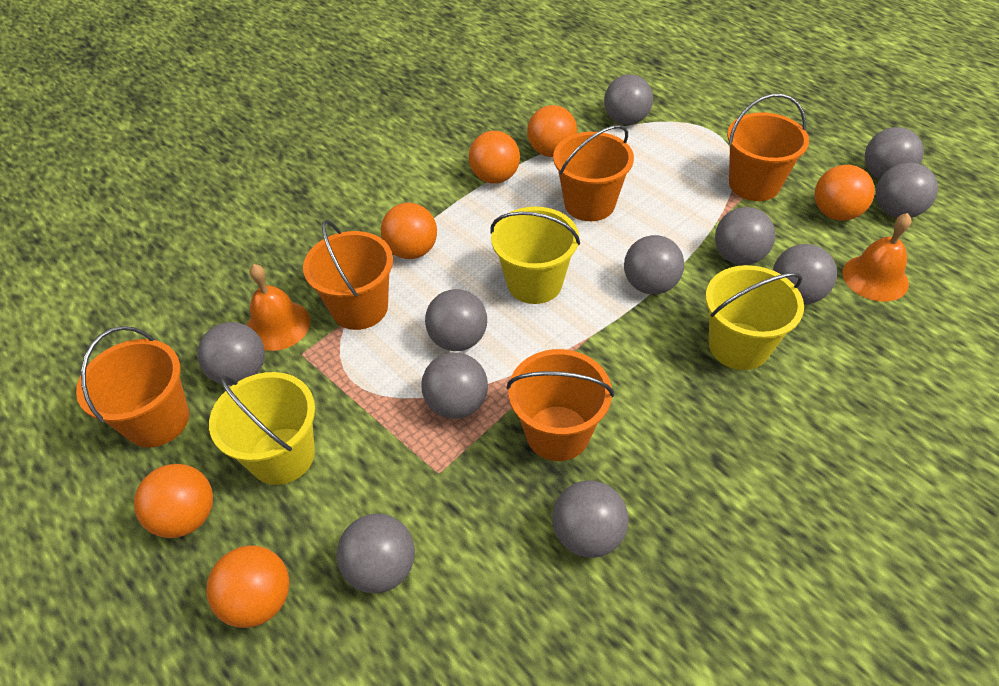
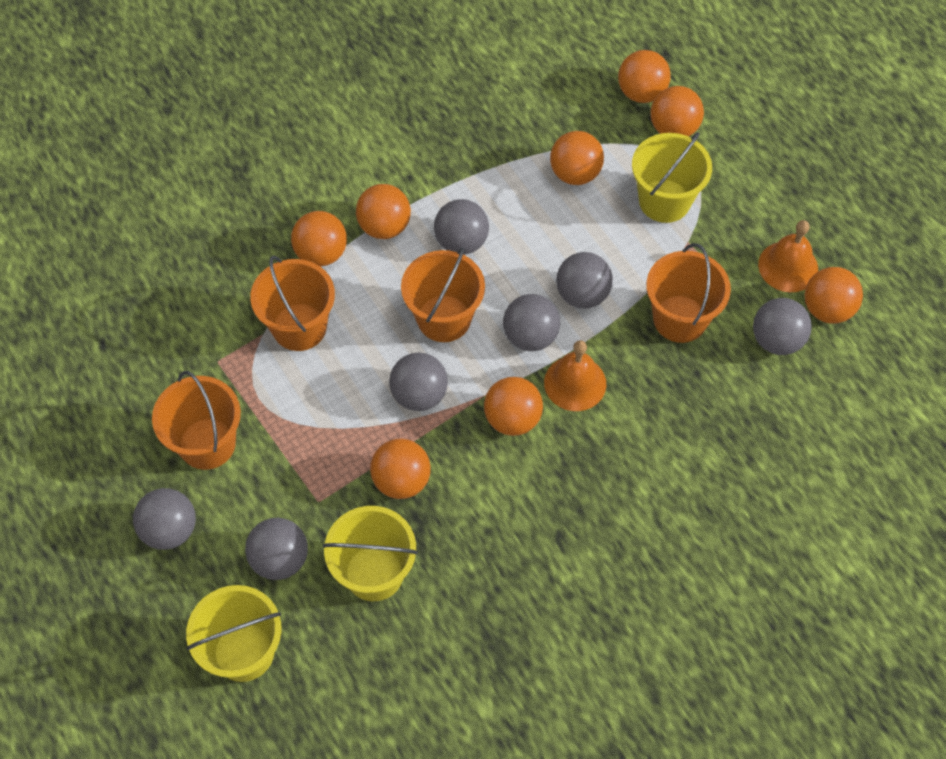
grey ball: 11 -> 7
orange ball: 6 -> 8
orange bucket: 5 -> 4

